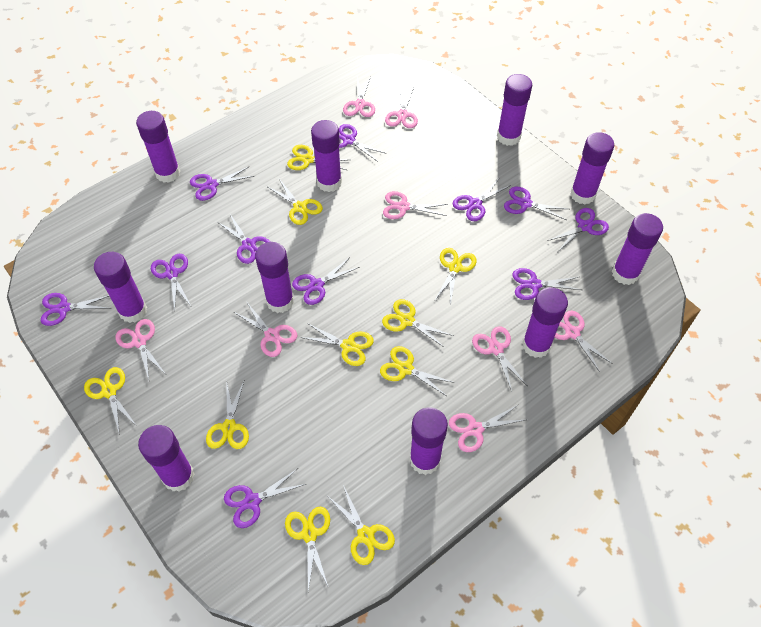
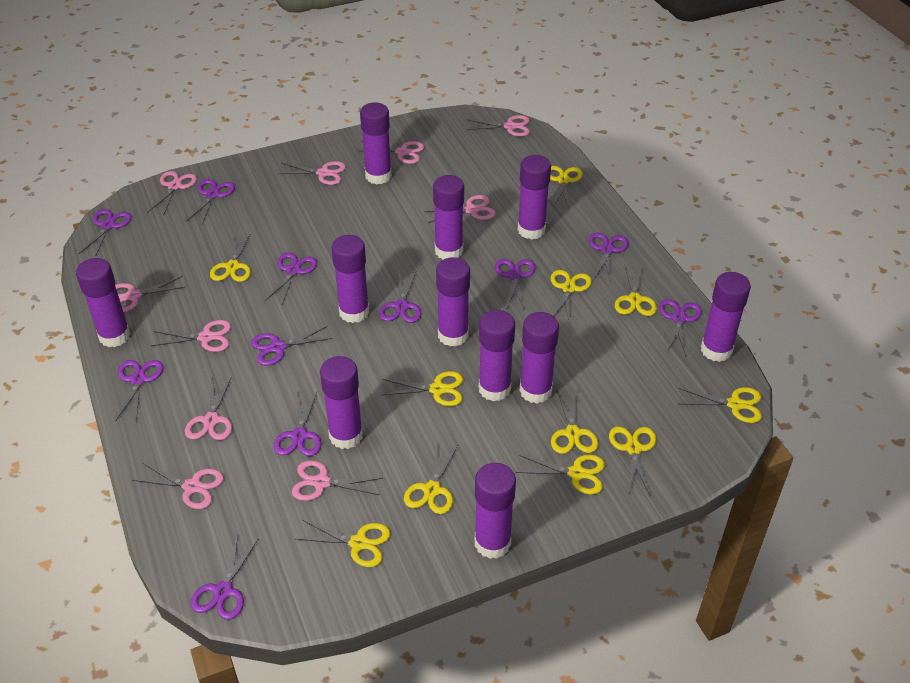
pink scissors: 8 -> 10
purple glue stick: 10 -> 11
yellow scissors: 10 -> 11

